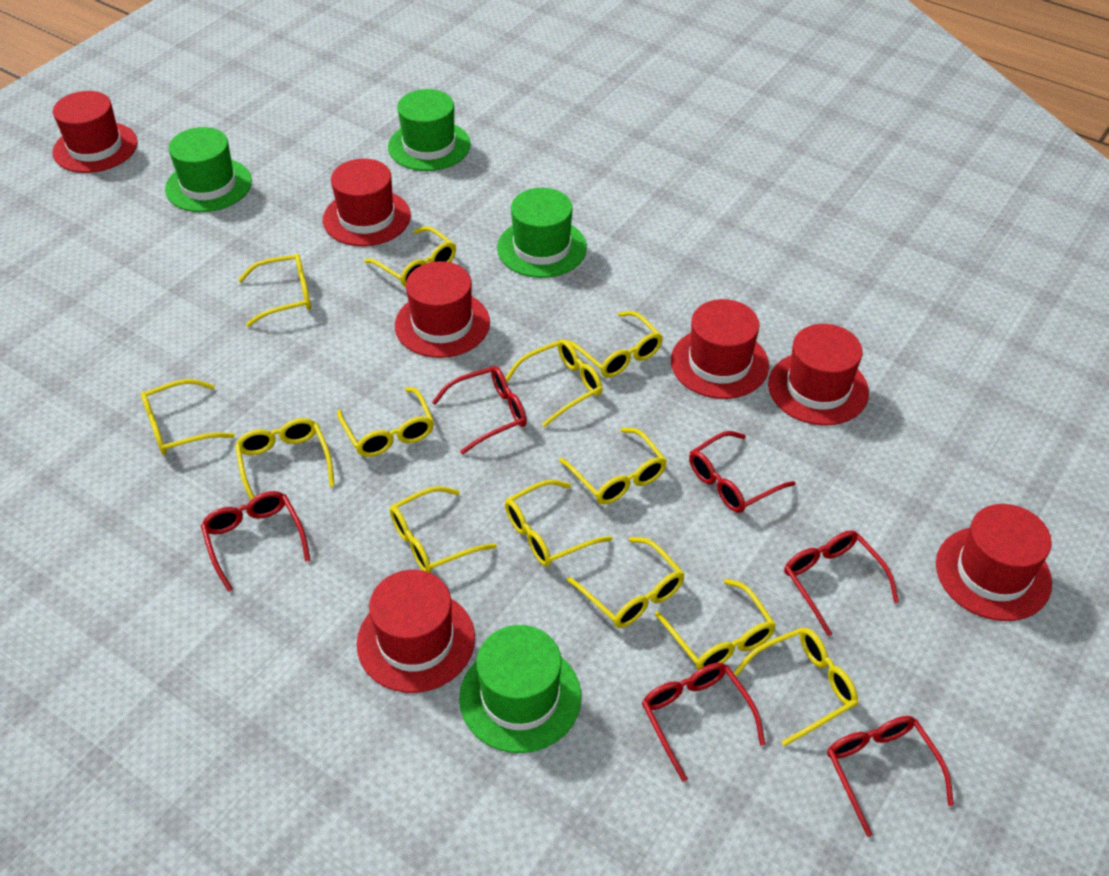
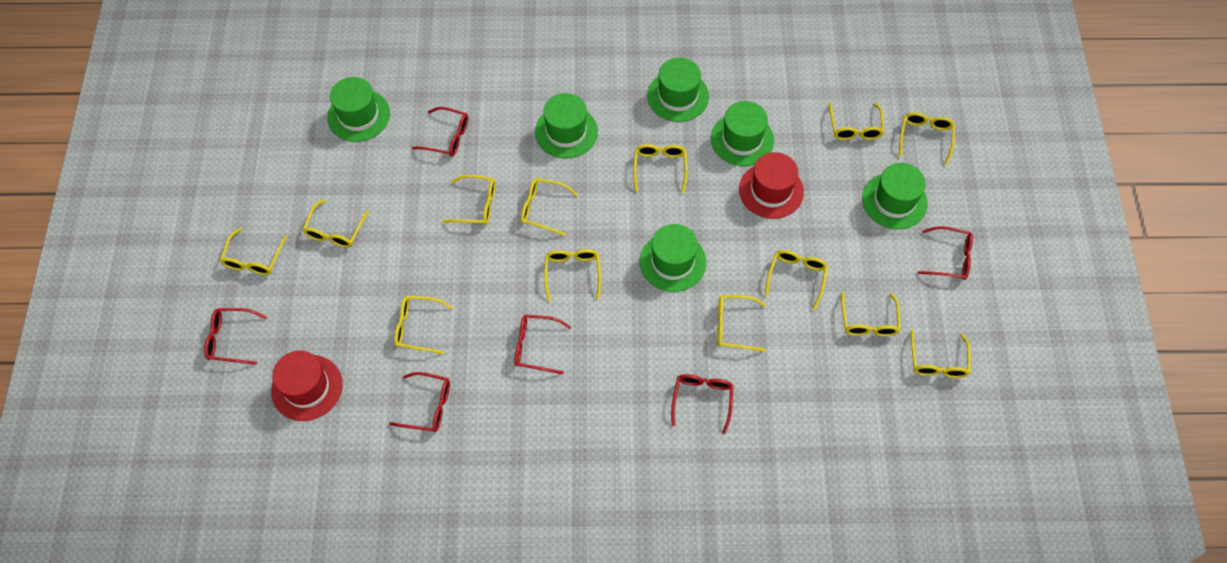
green hat: 4 -> 6
red hat: 7 -> 2

